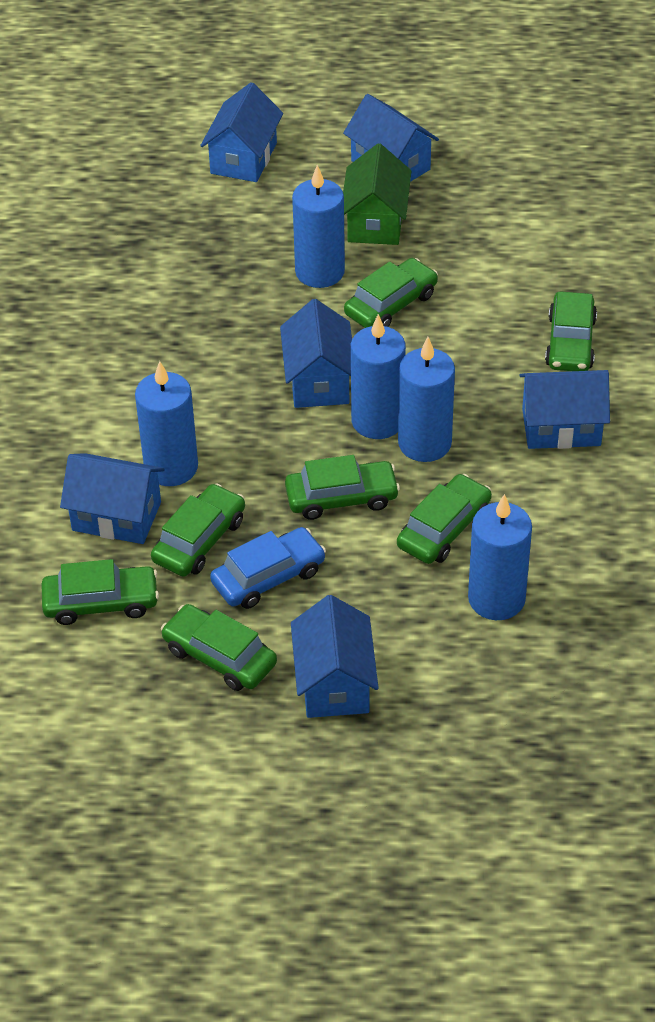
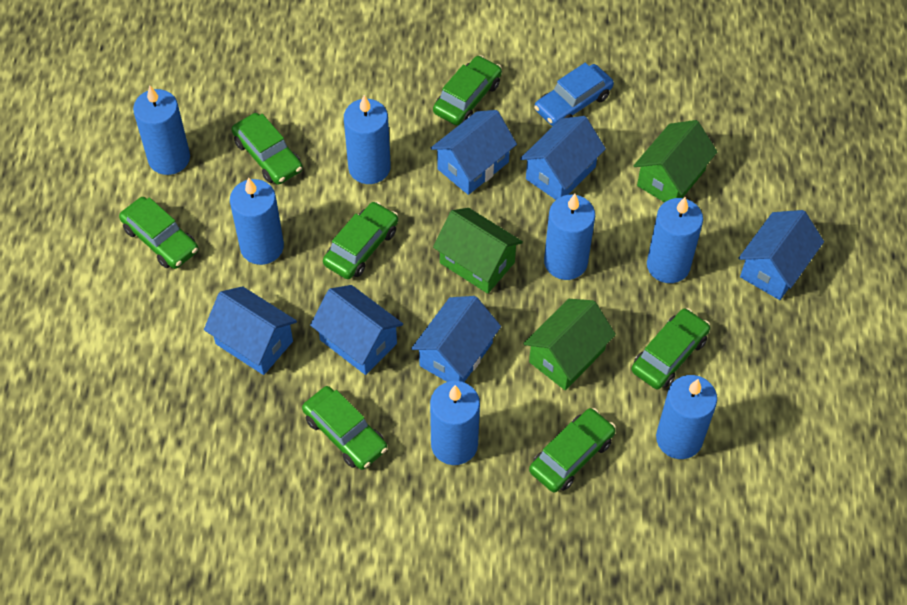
blue candle: 5 -> 7
green house: 1 -> 3

